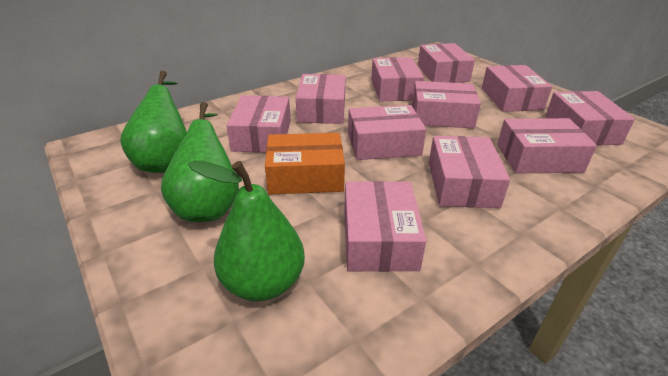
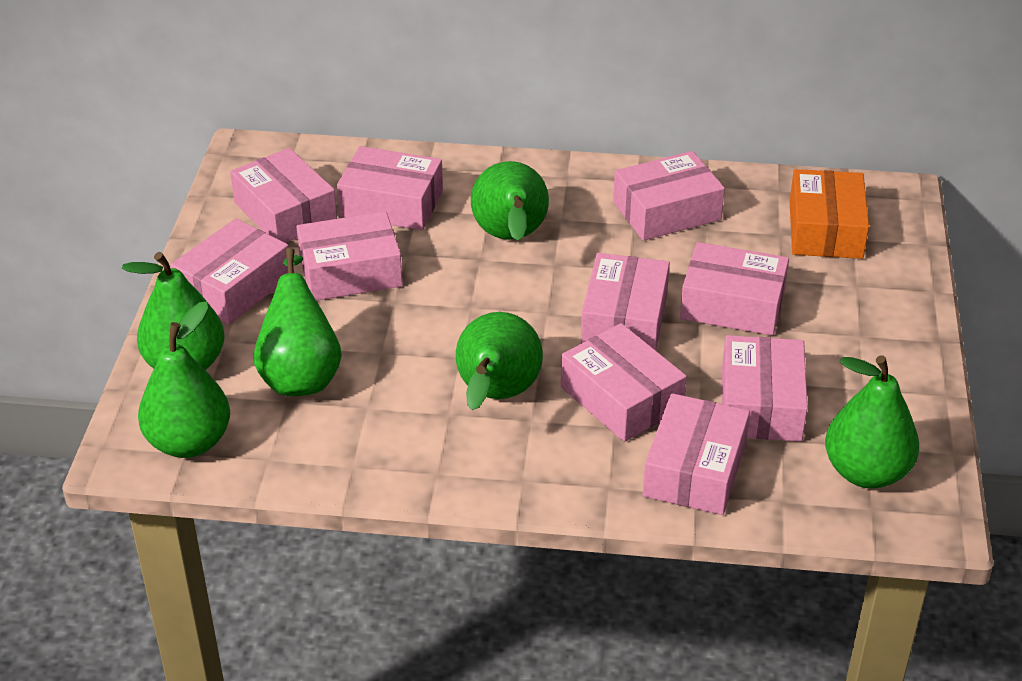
green pear: 3 -> 6
pink box: 11 -> 10

